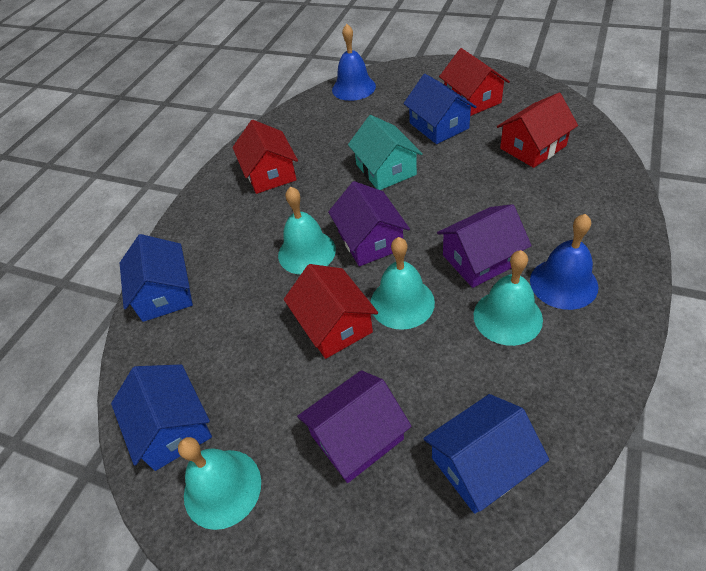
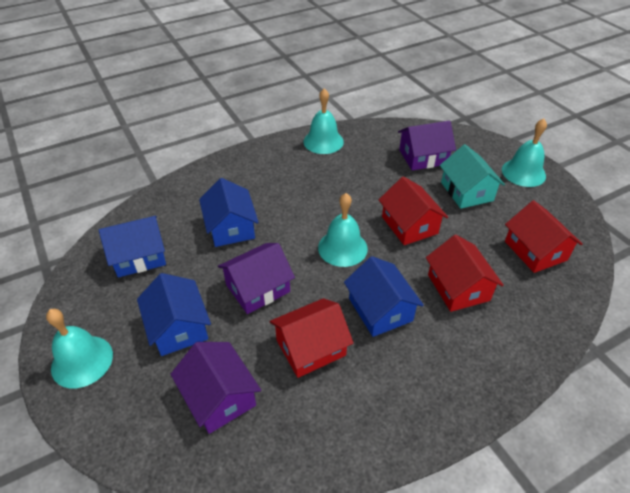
blue bell: 2 -> 0

